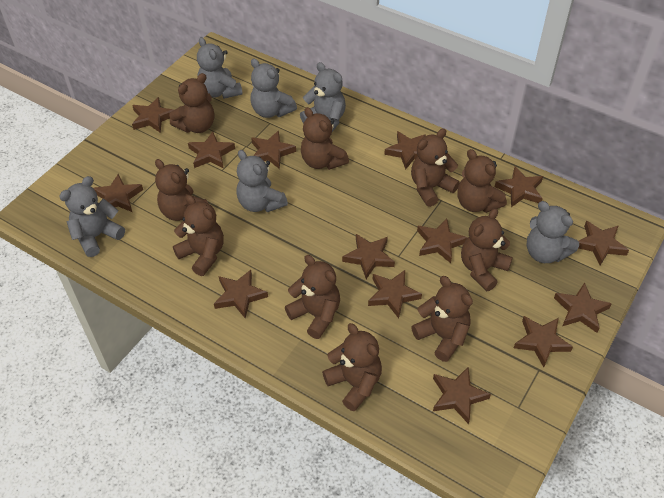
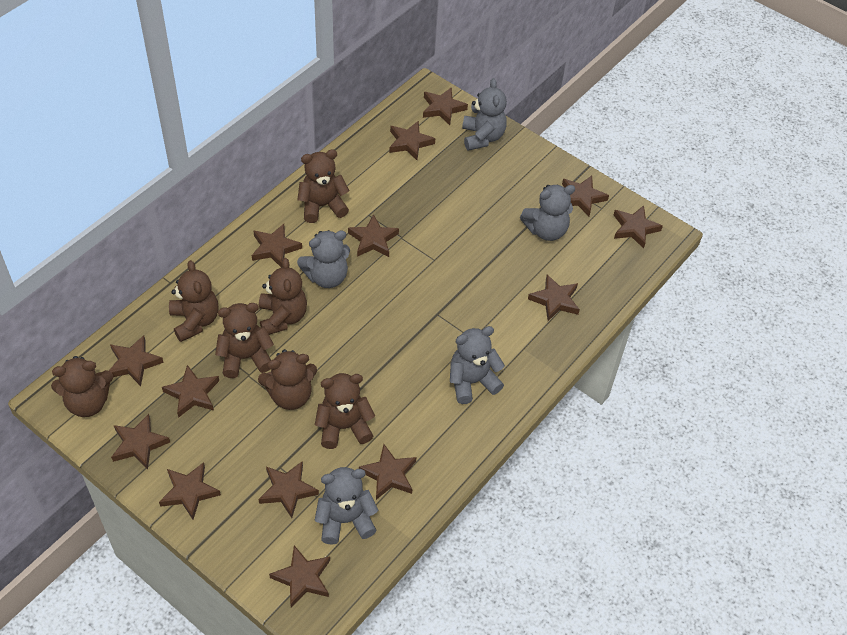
brown teddy bear: 10 -> 7
grey teddy bear: 6 -> 5

